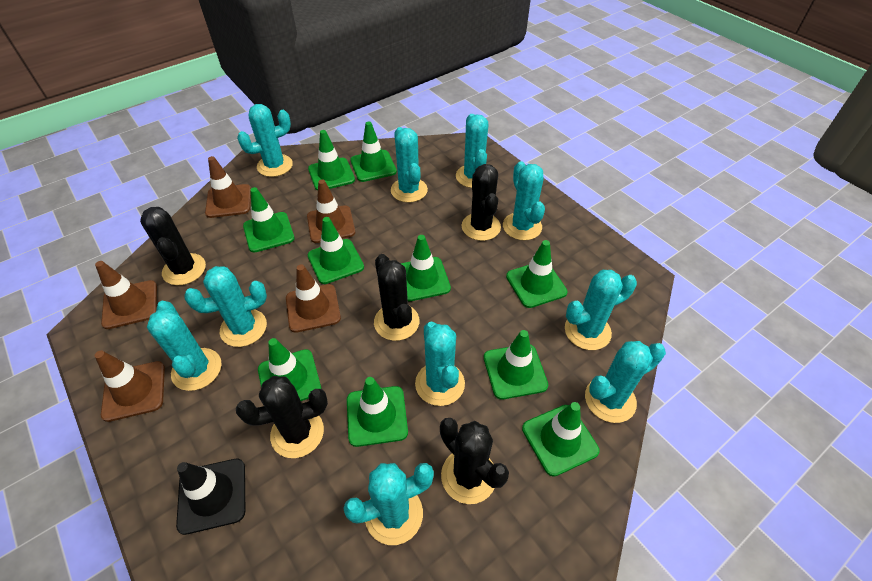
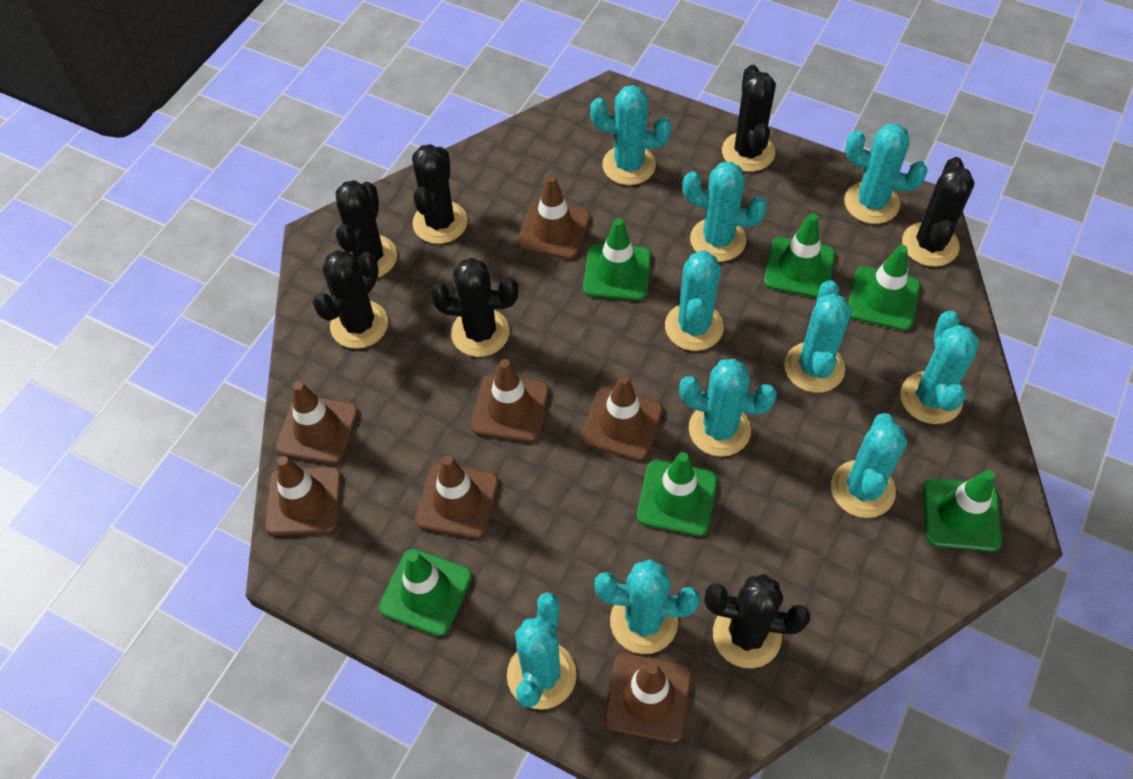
black cactus: 5 -> 7
black traffic cone: 1 -> 0
brown traffic cone: 5 -> 7
green traffic cone: 10 -> 6

